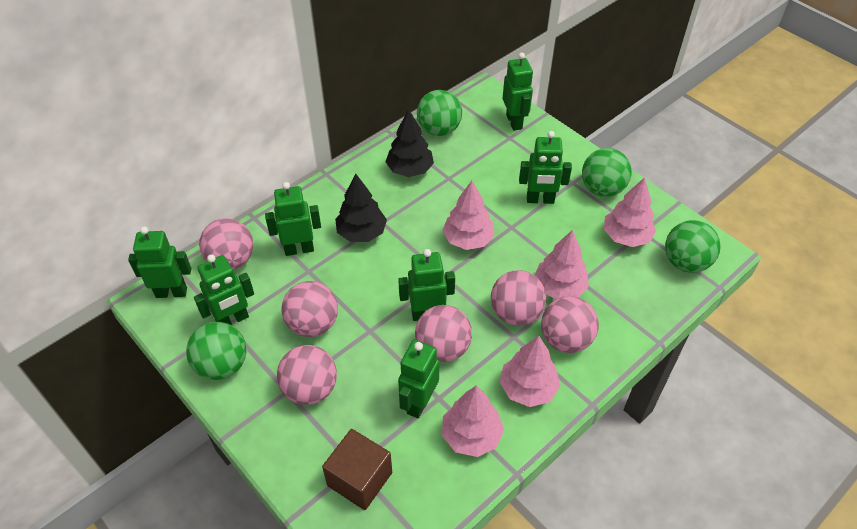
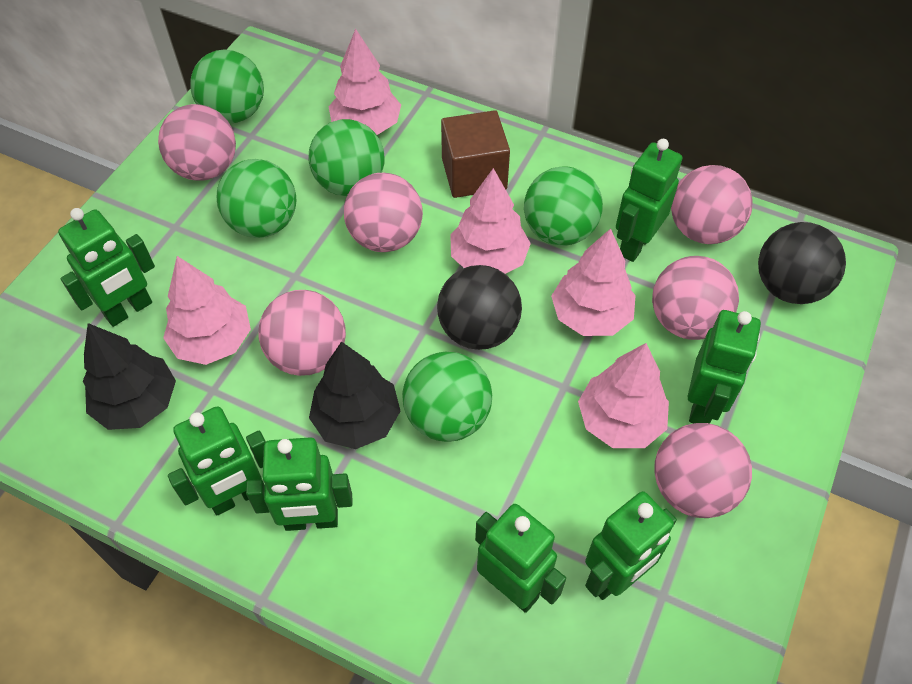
black ball: 0 -> 2
green ball: 4 -> 5

